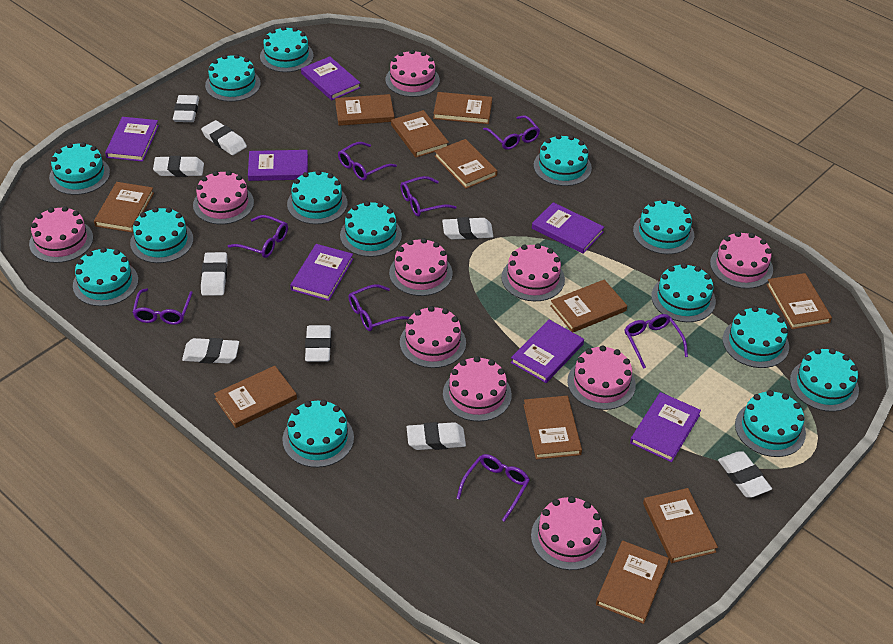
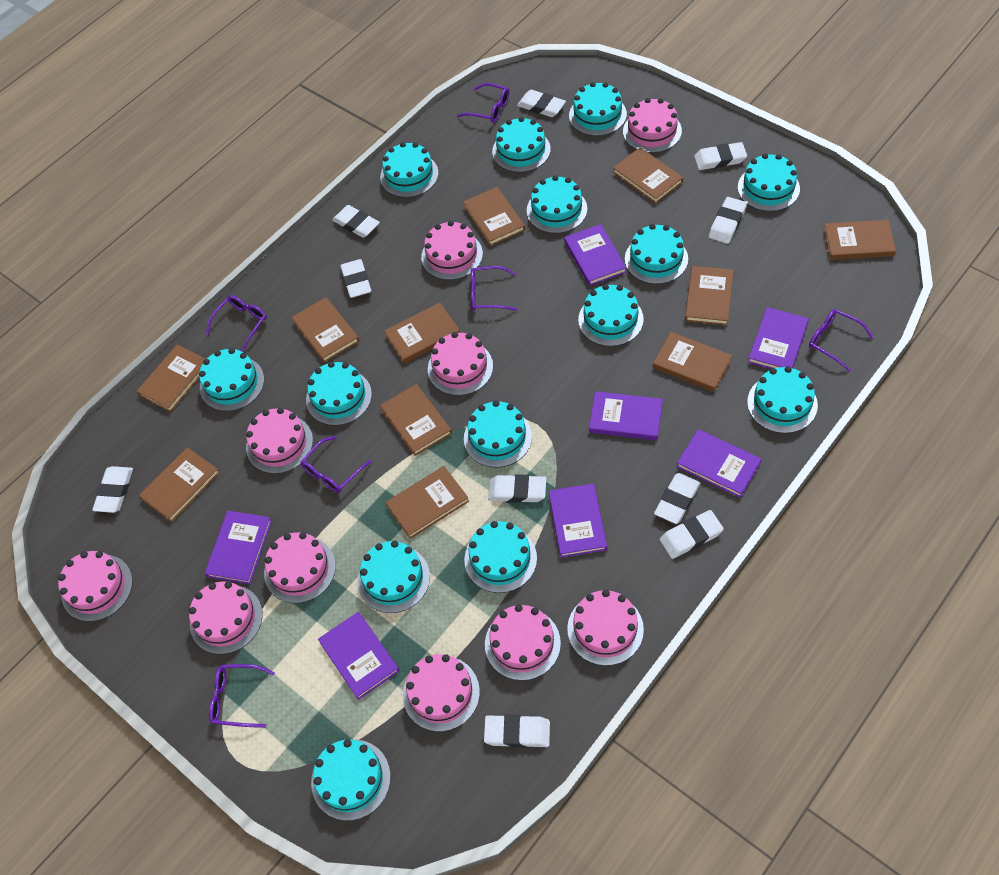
purple glasses: 8 -> 6
white eraser: 9 -> 10

